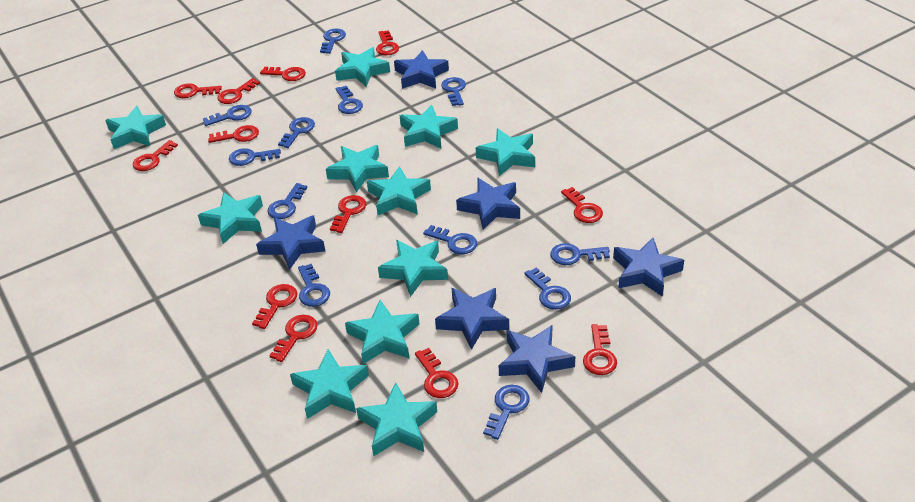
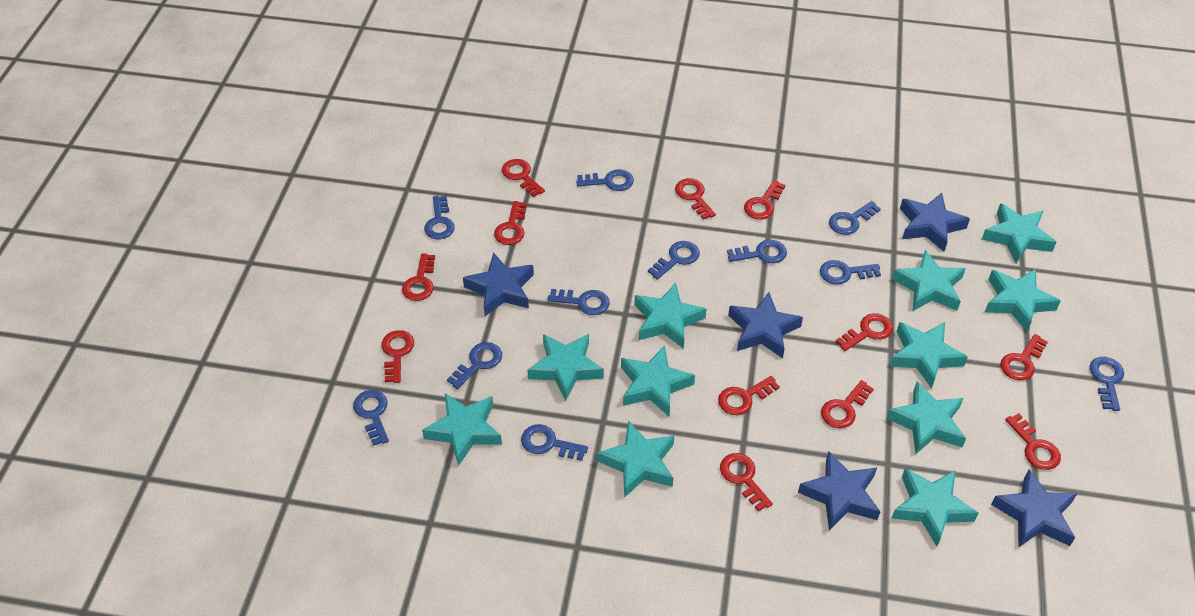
blue key: 12 -> 11
blue star: 6 -> 5

